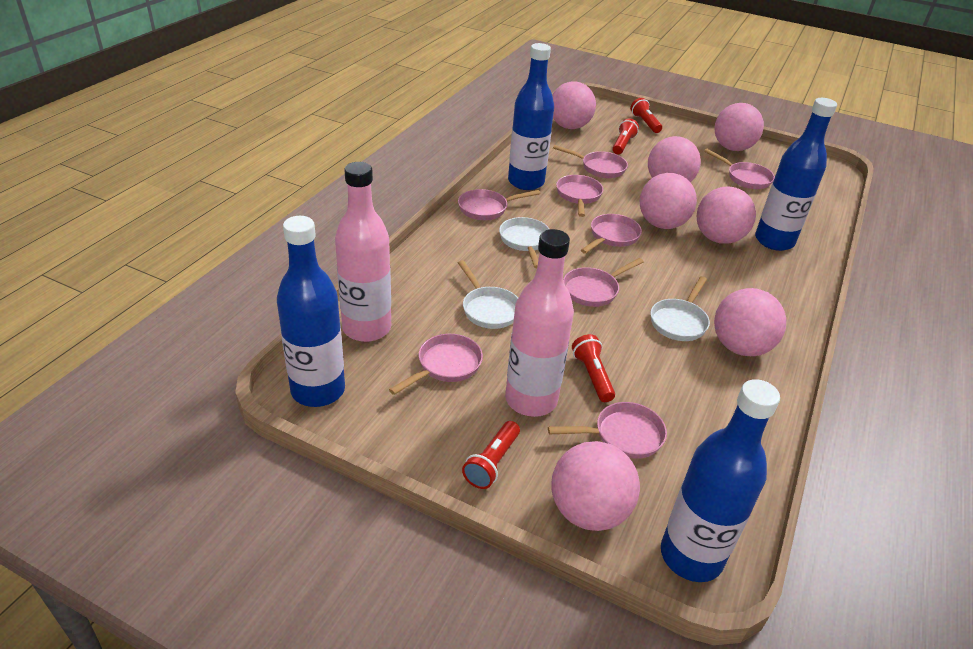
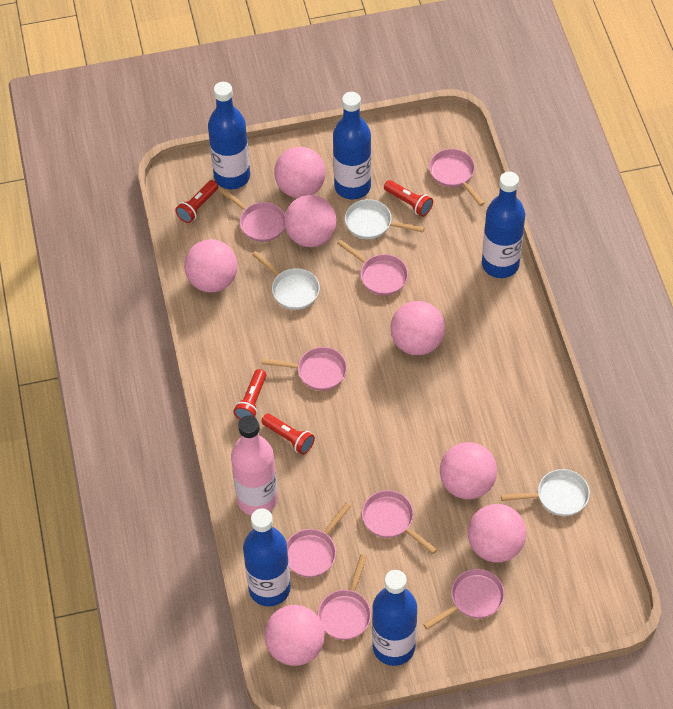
blue bottle: 4 -> 5
pink bottle: 2 -> 1

